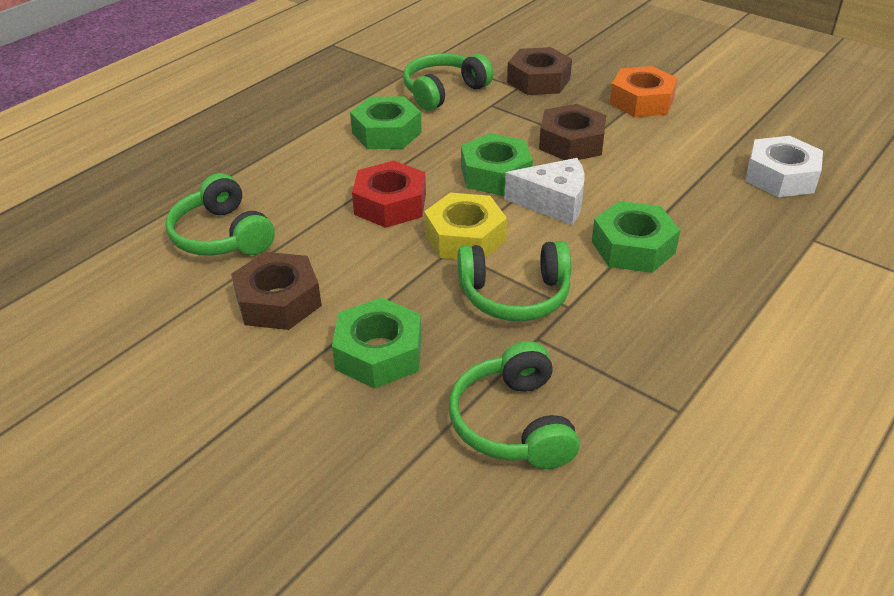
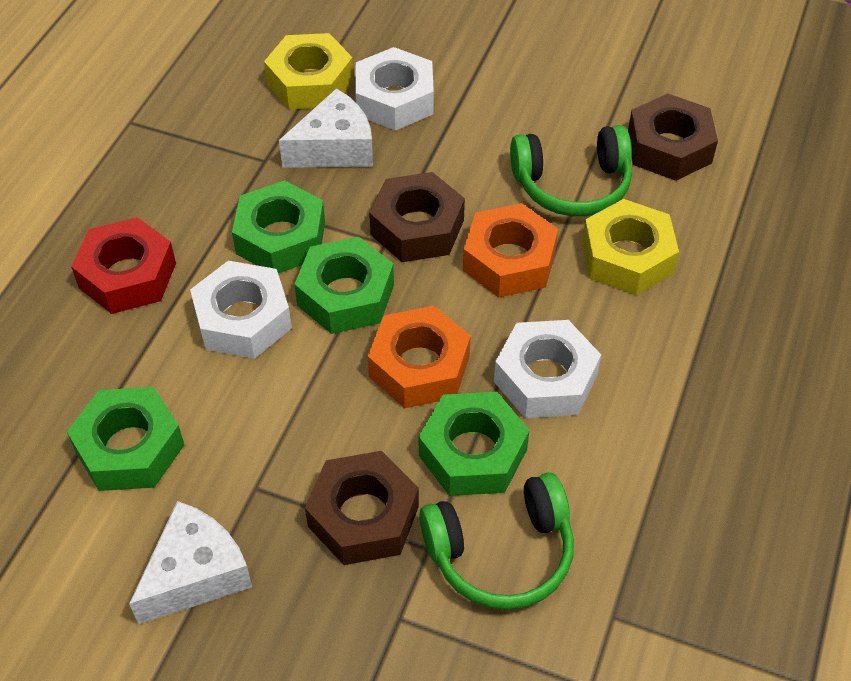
green headphones: 4 -> 2
orange nut: 1 -> 2
white cheese: 1 -> 2
white nut: 1 -> 3
yellow nut: 1 -> 2

